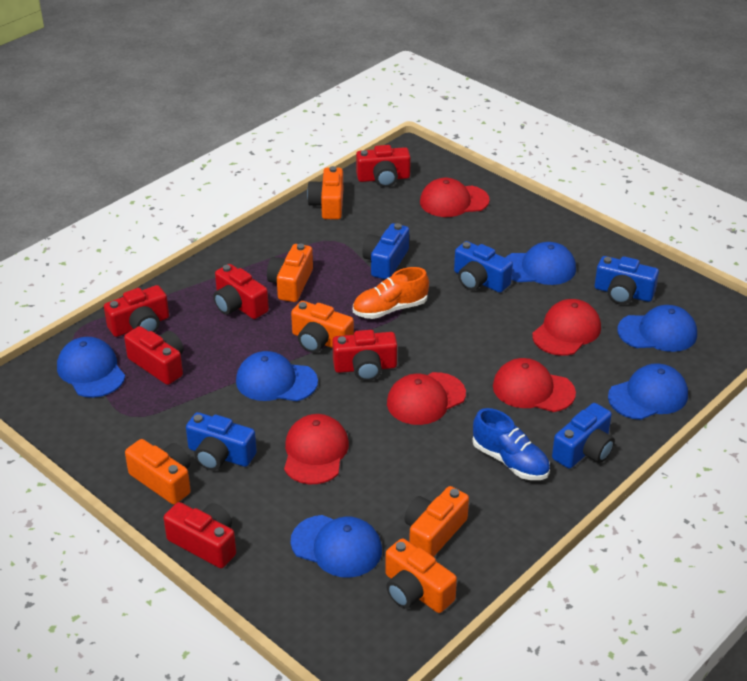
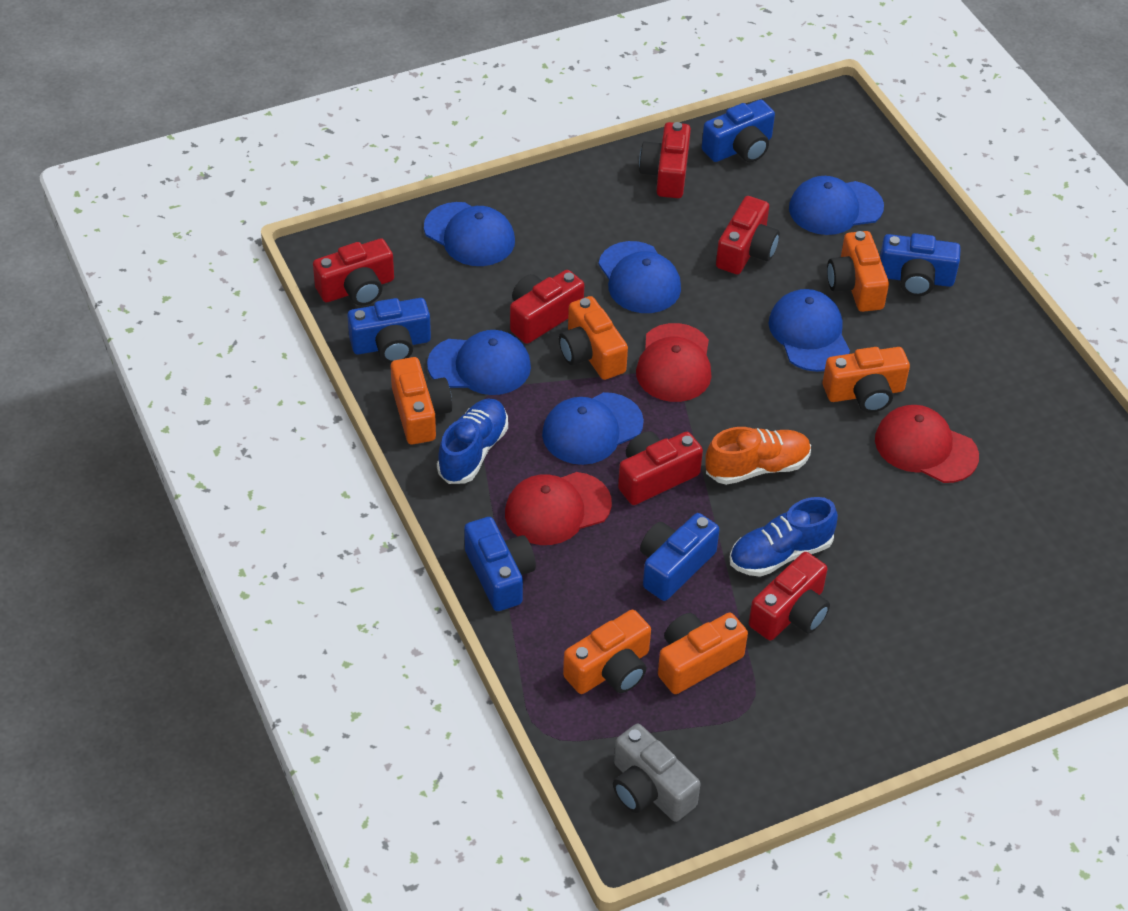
blue shoe: 1 -> 2
grey camera: 0 -> 1
red cap: 5 -> 3

